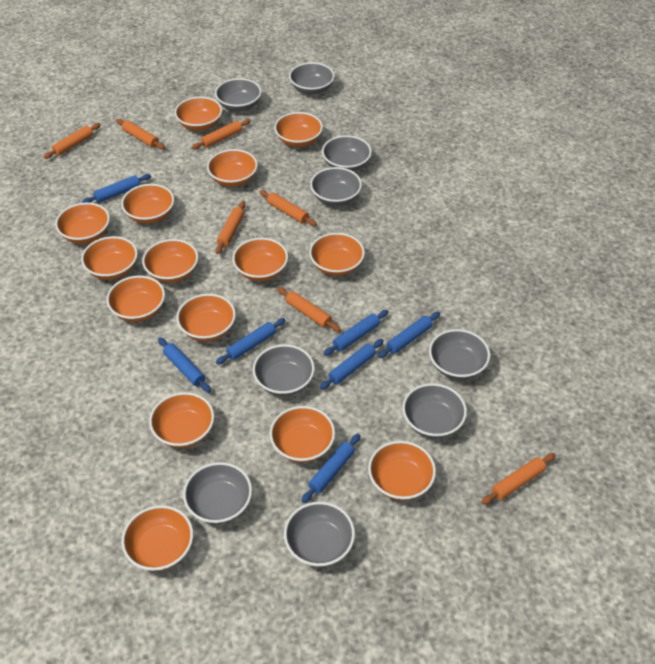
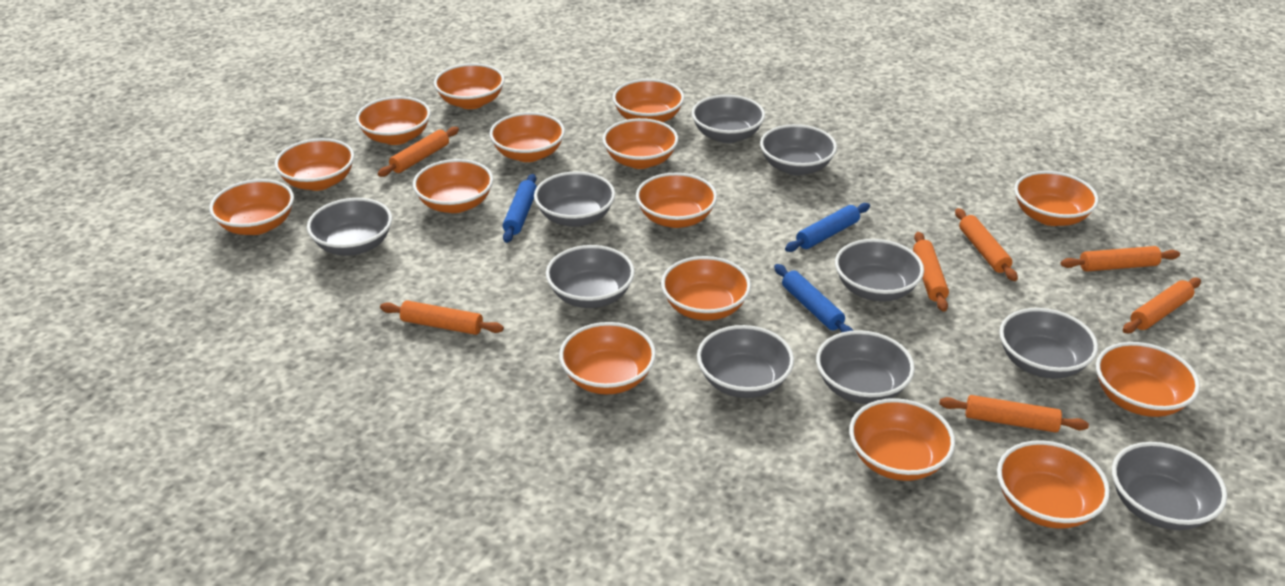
blue rolling pin: 7 -> 3
grey bowl: 9 -> 10

